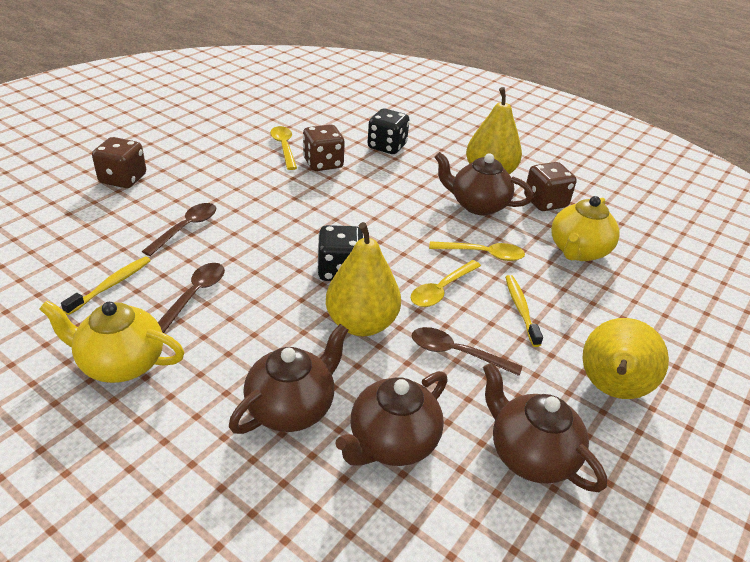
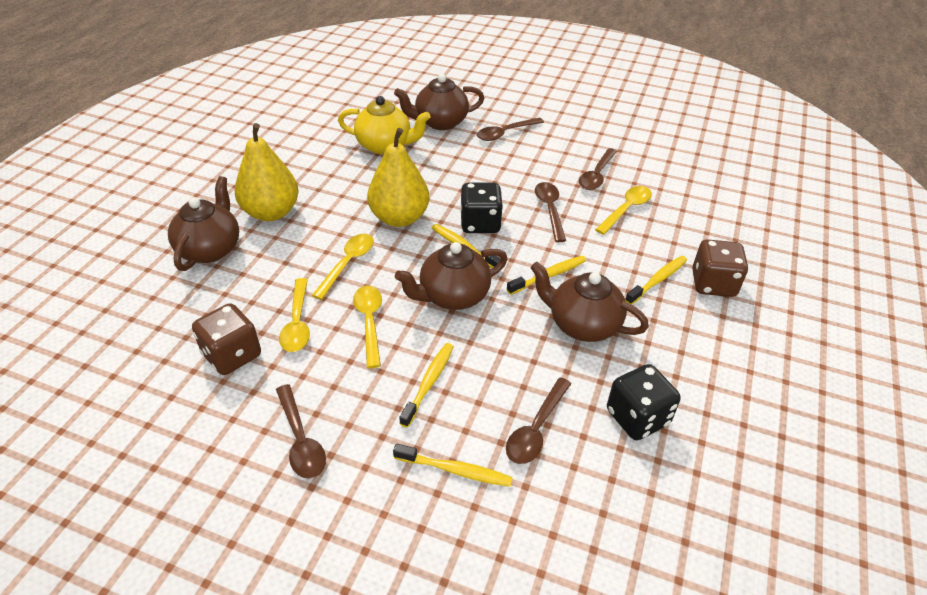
brown dice: 3 -> 2
brown spoon: 3 -> 5
yellow pear: 3 -> 2
yellow spoon: 3 -> 4
yellow teapot: 2 -> 1
yellow toothbrush: 2 -> 5

